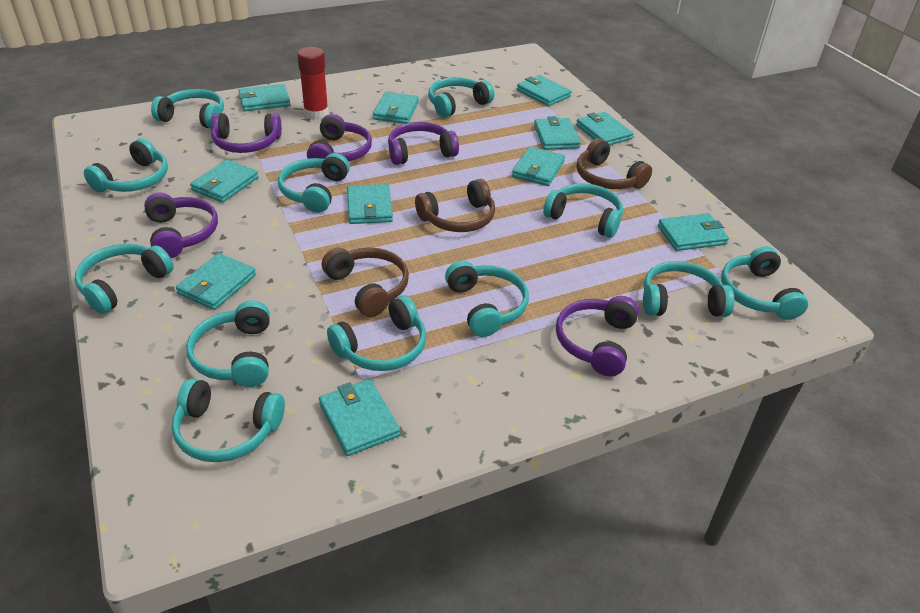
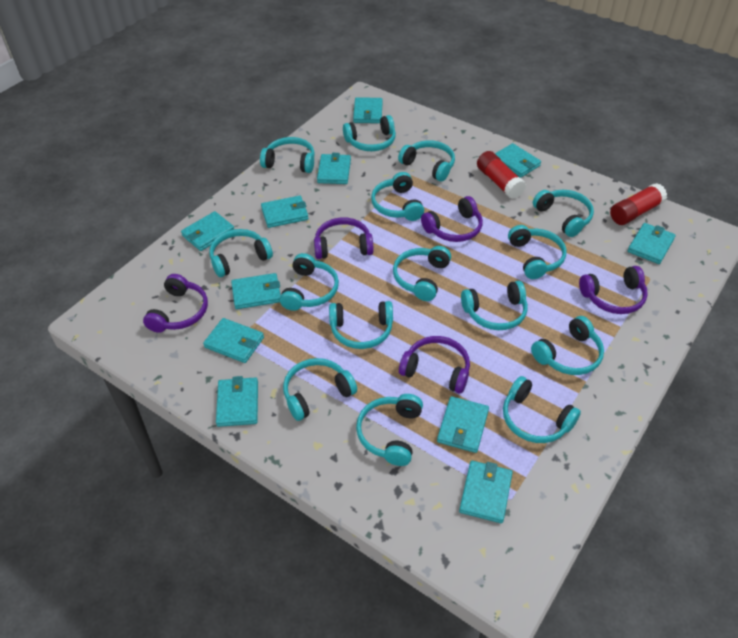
brown headphones: 3 -> 0
red glue stick: 1 -> 2
turquoise headphones: 12 -> 15

